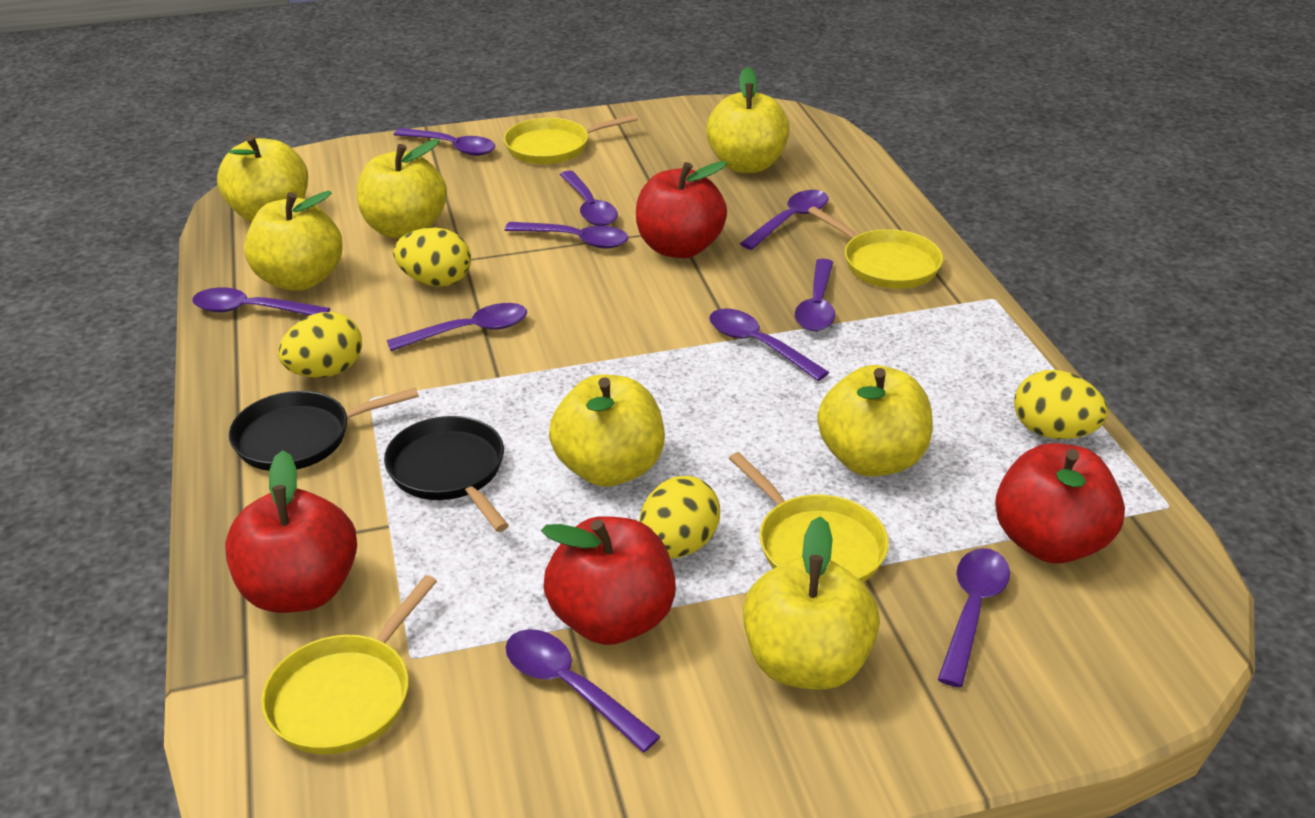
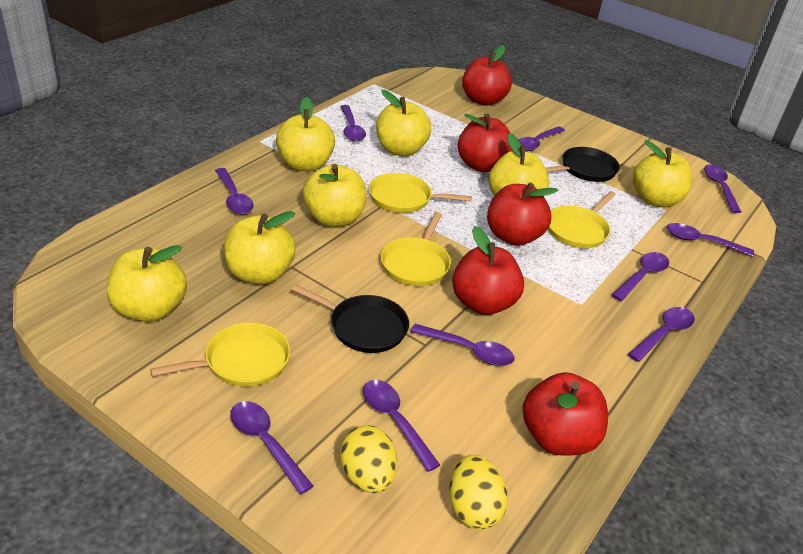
red apple: 4 -> 5
yellow egg: 4 -> 2

